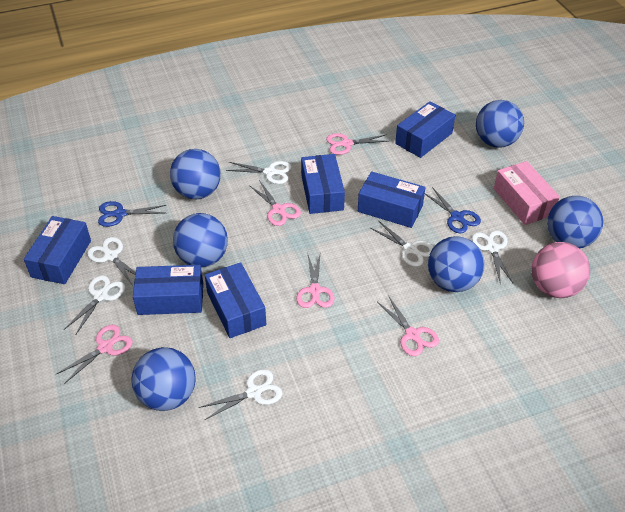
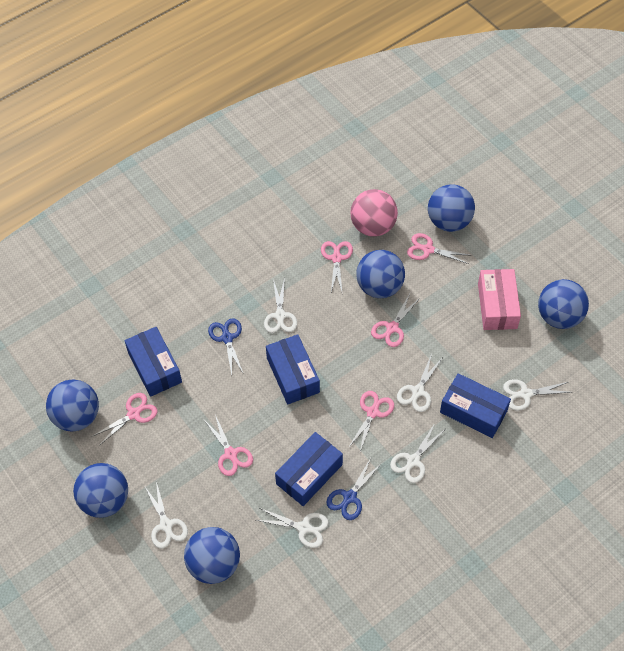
blue box: 6 -> 4
pink scissors: 5 -> 6

